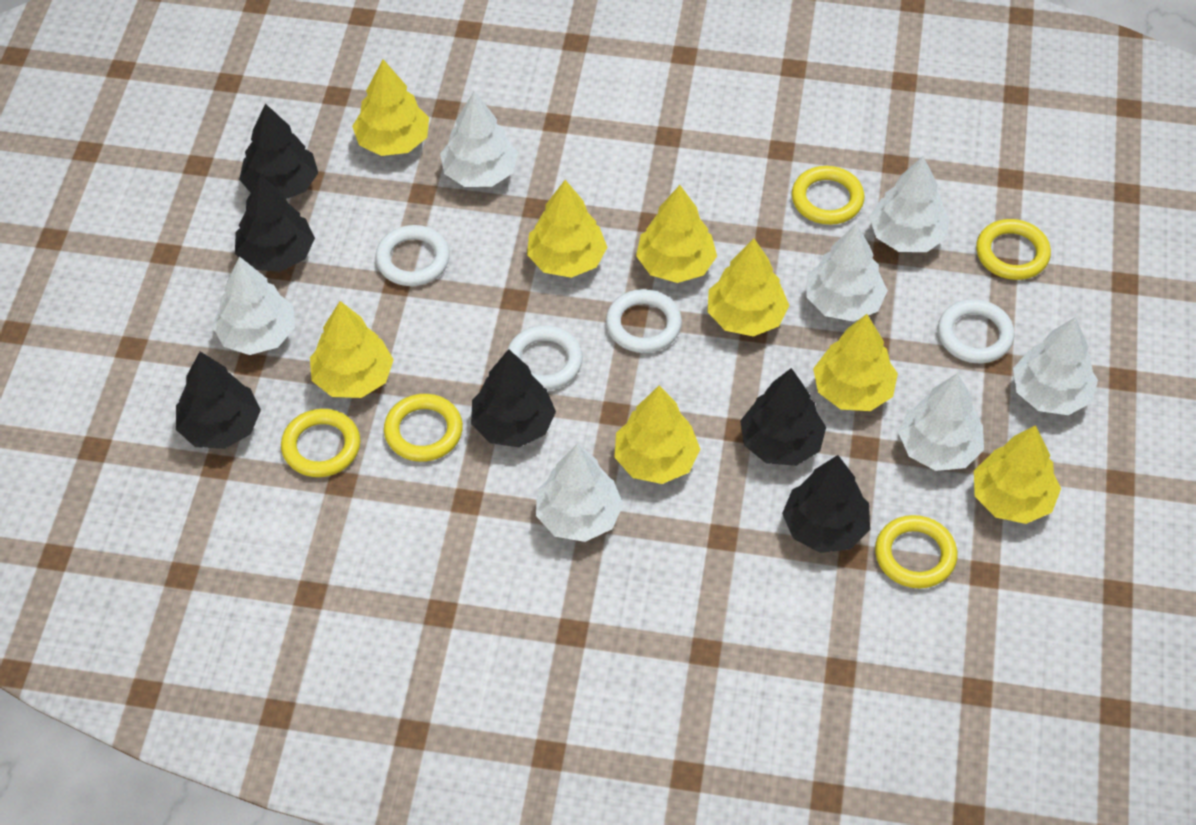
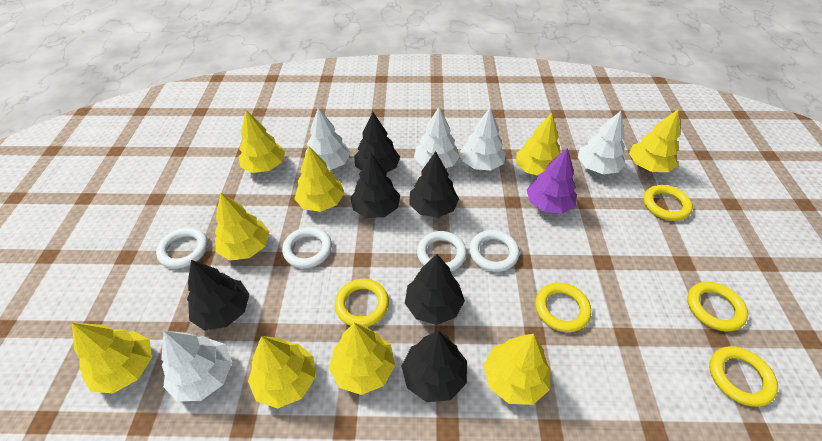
purple tree: 0 -> 1
white tree: 7 -> 5
yellow tree: 8 -> 9

